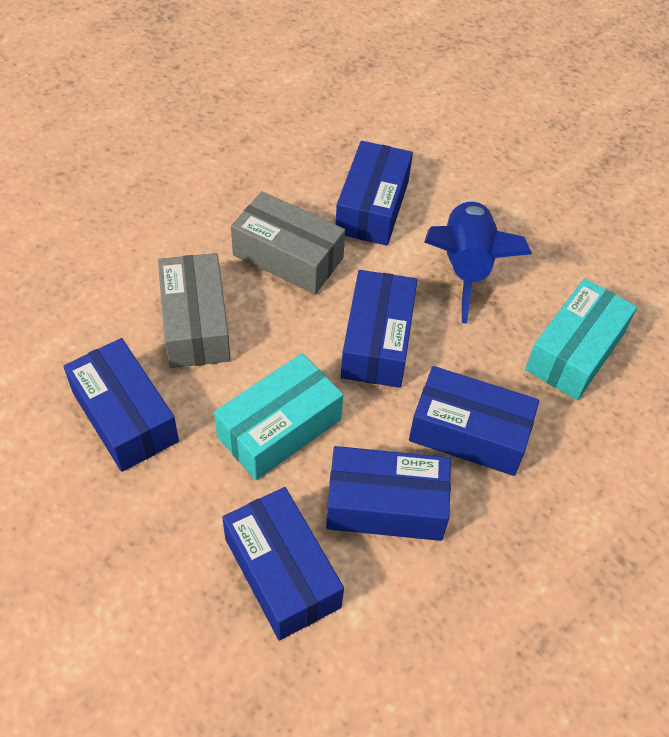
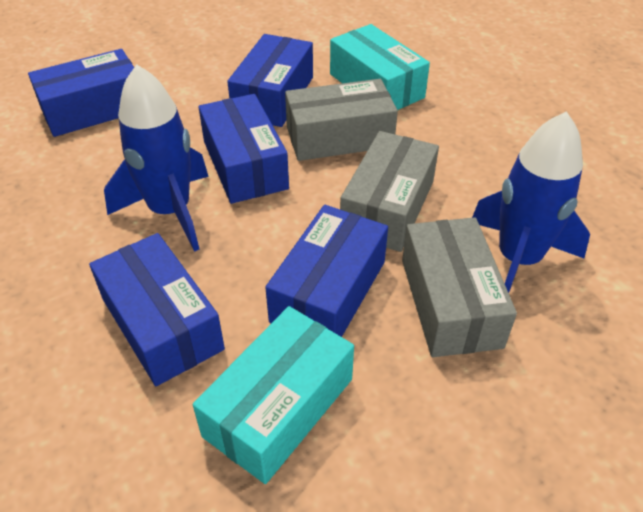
blue box: 6 -> 5
blue rocket: 1 -> 2
grey box: 2 -> 3

